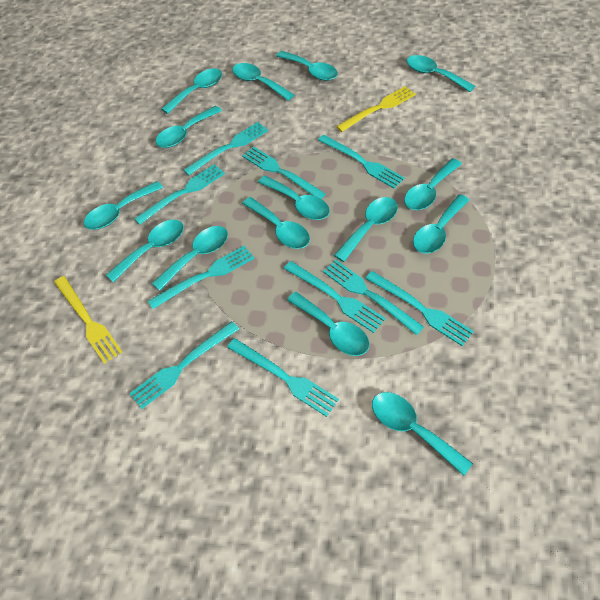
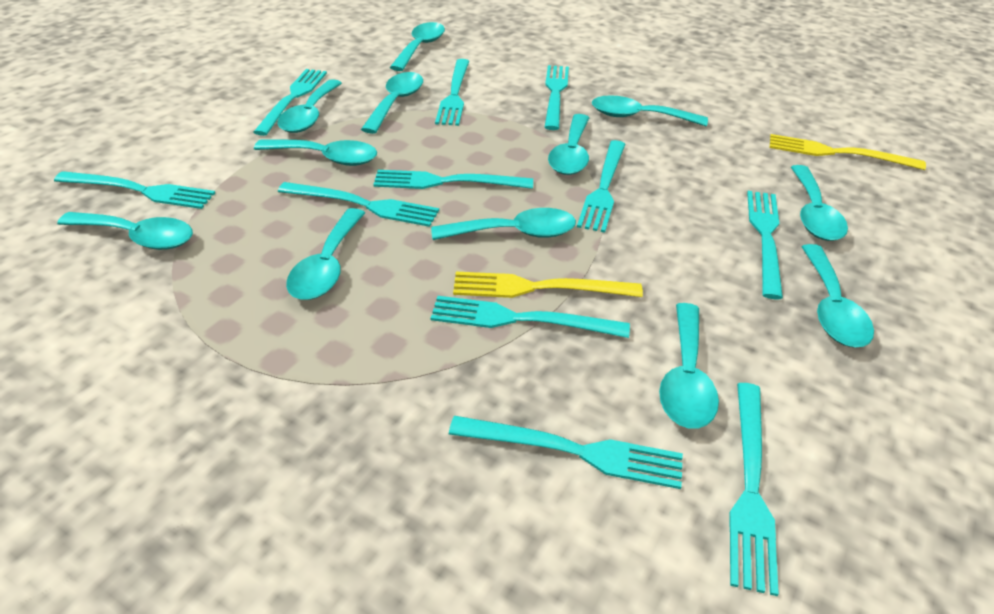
turquoise fork: 10 -> 11
turquoise spoon: 15 -> 12

